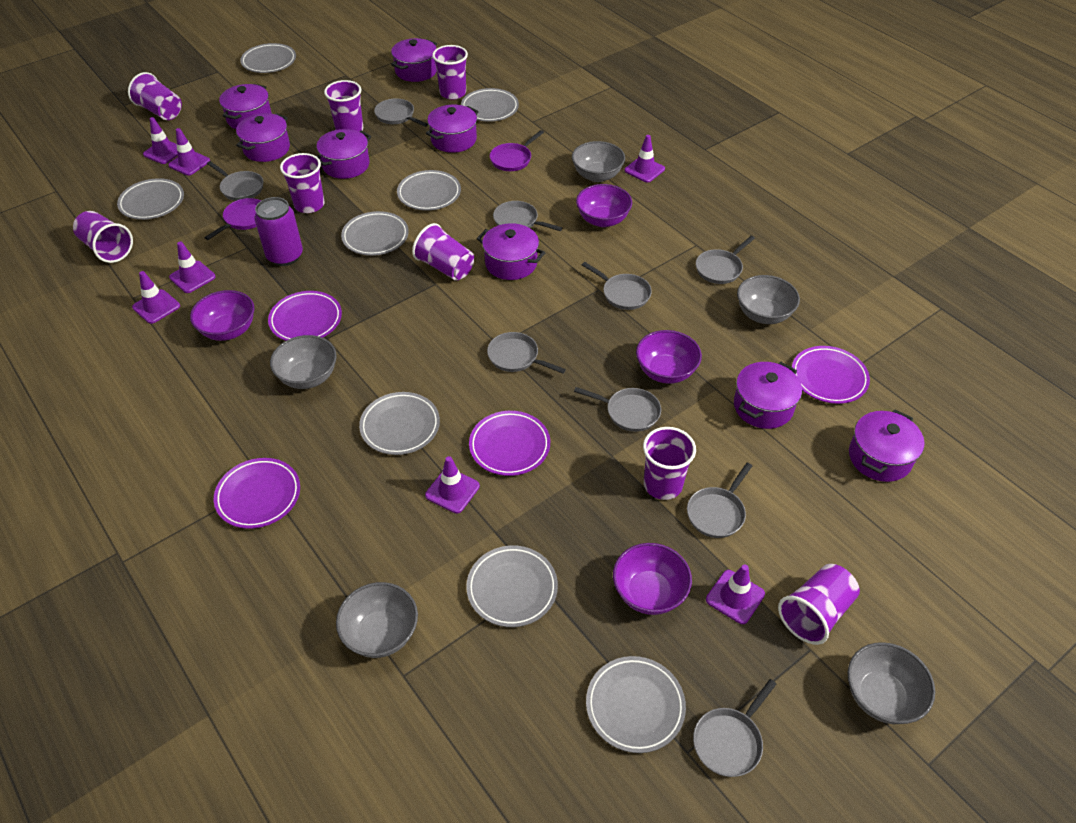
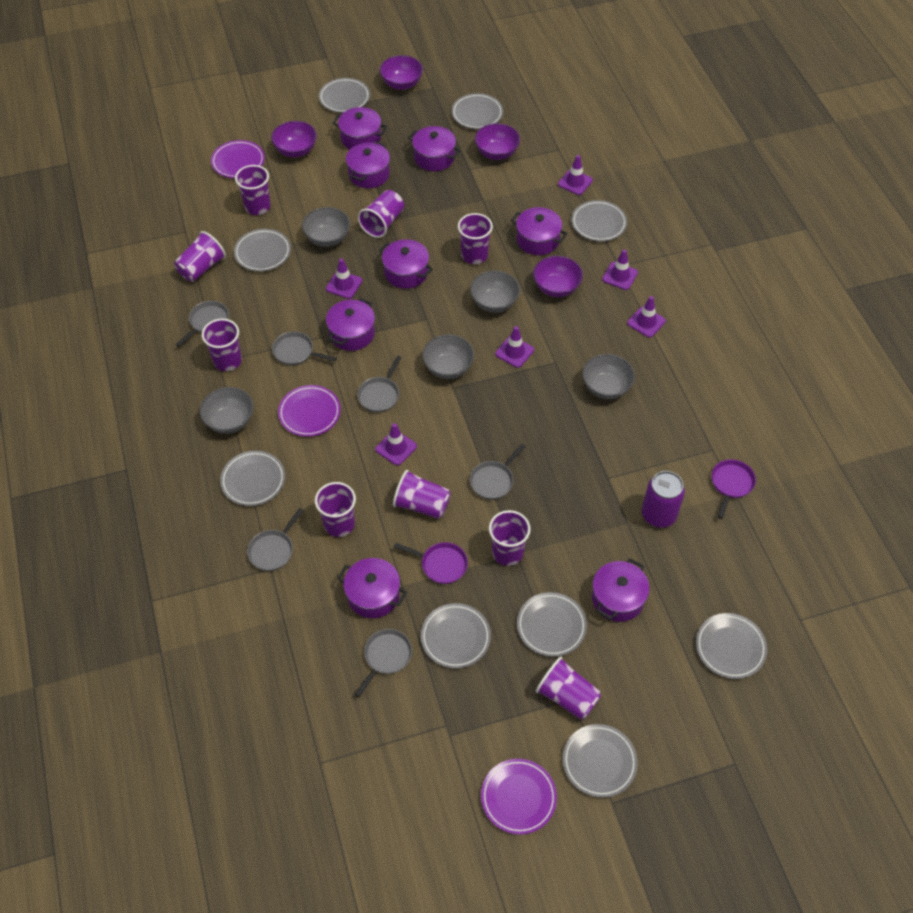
grey pan: 9 -> 6
grey plate: 8 -> 9
purple cup: 8 -> 9
purple plate: 4 -> 3
purple traffic cone: 7 -> 6

